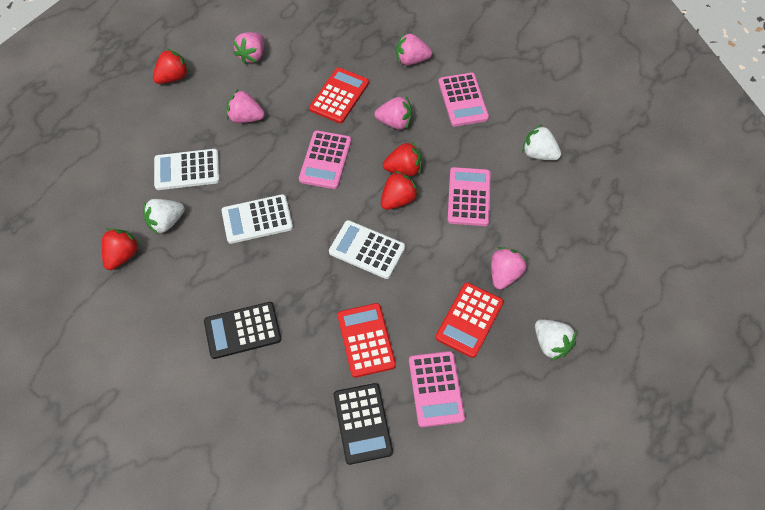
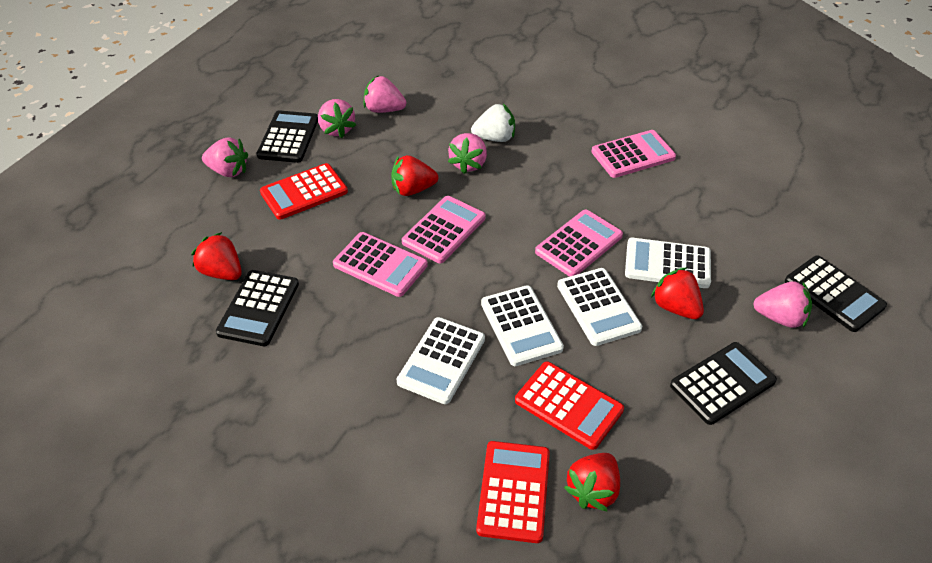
black calculator: 2 -> 4
white calculator: 3 -> 4
white strawberry: 3 -> 1

